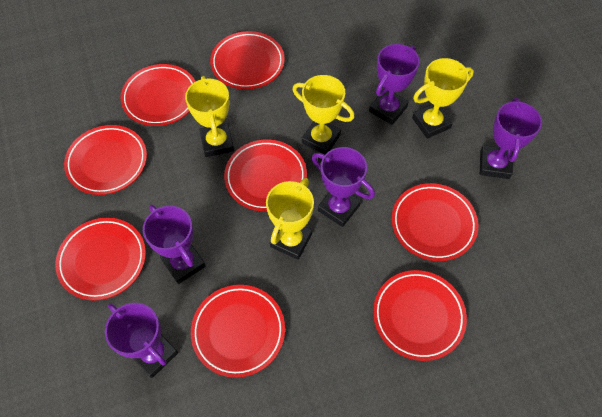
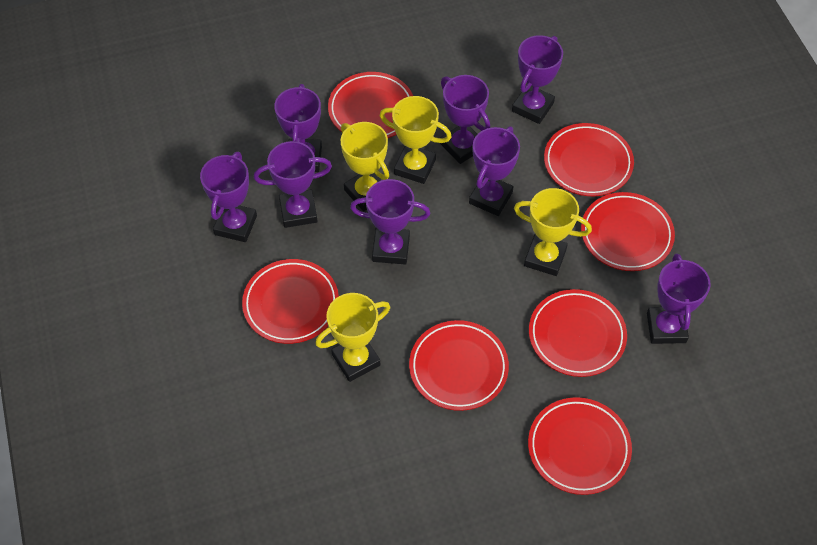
purple trophy: 5 -> 8
red plate: 8 -> 7

